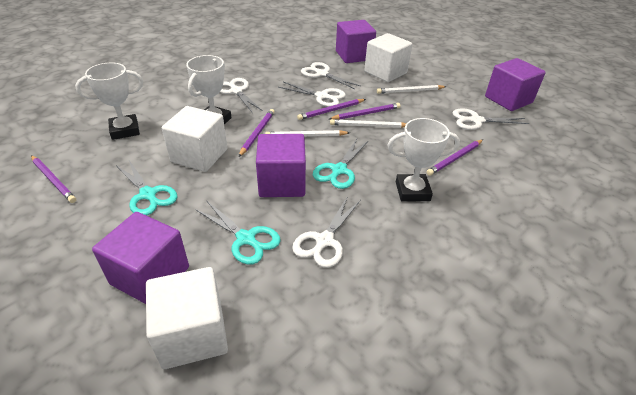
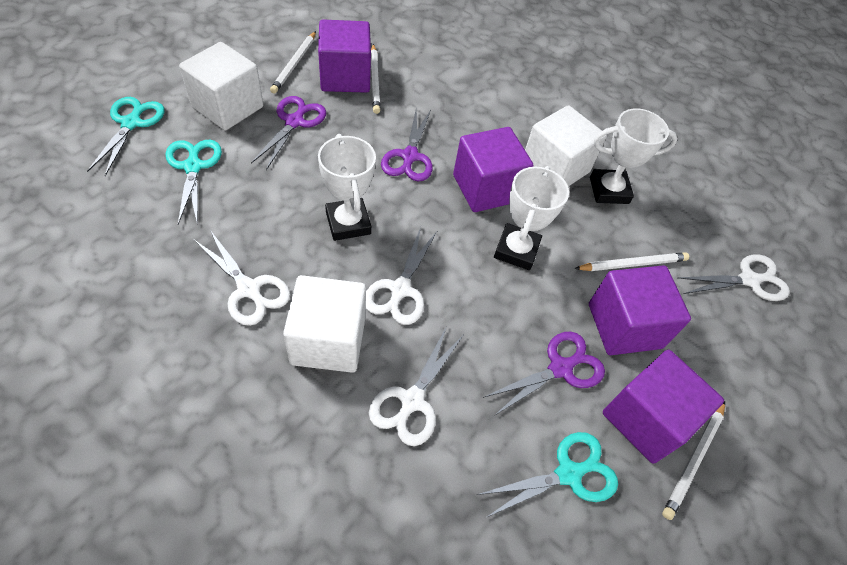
purple pencil: 5 -> 0
purple scissors: 0 -> 3
white pencil: 3 -> 4
white scissors: 5 -> 4

